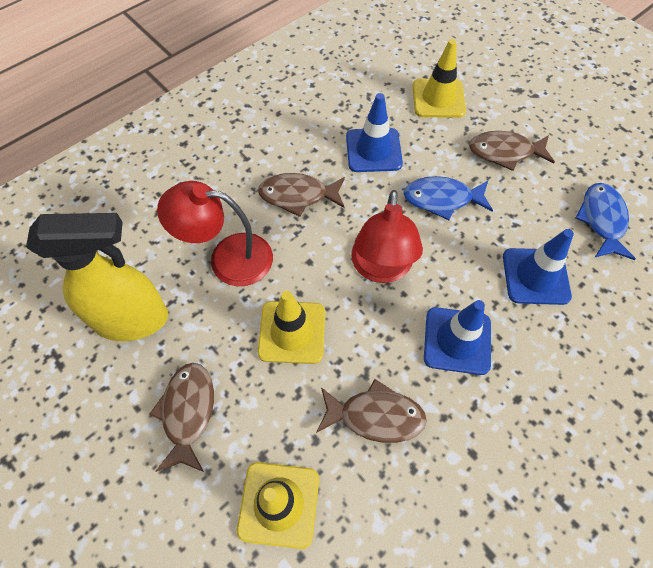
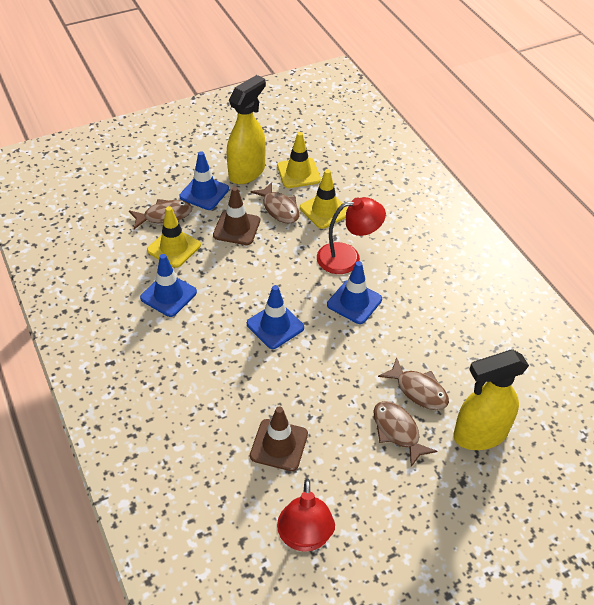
blue fish: 2 -> 0
blue traffic cone: 3 -> 4
brown traffic cone: 0 -> 2
yellow spray bottle: 1 -> 2

